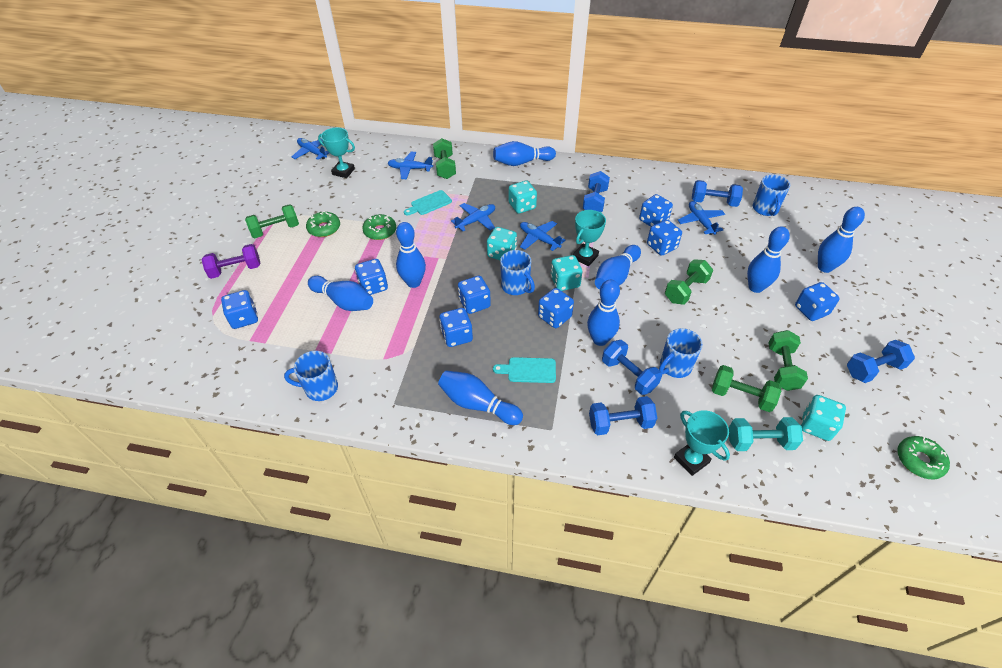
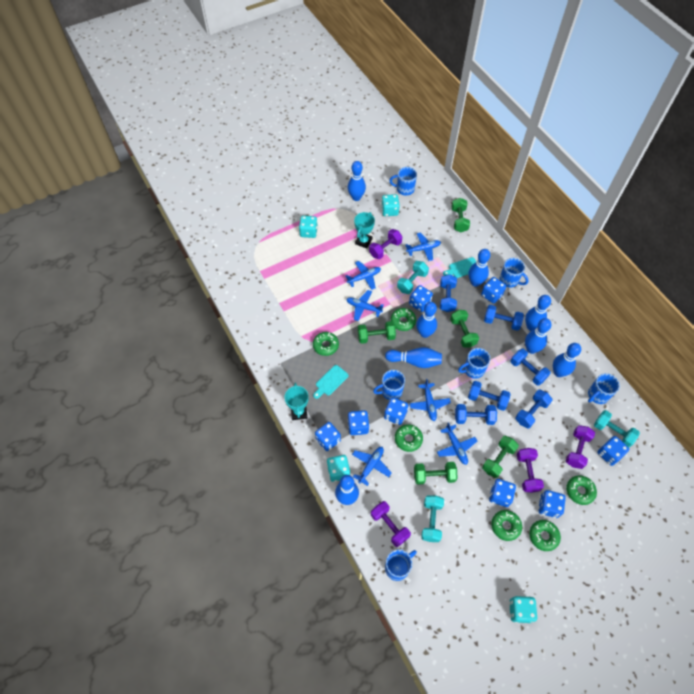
blue dumbbell: 5 -> 6
blue mug: 4 -> 6
blue plane: 5 -> 6
green donut: 3 -> 6
purple dumbbell: 1 -> 4
turquoise dumbbell: 1 -> 3
turquoise trophy: 3 -> 2

